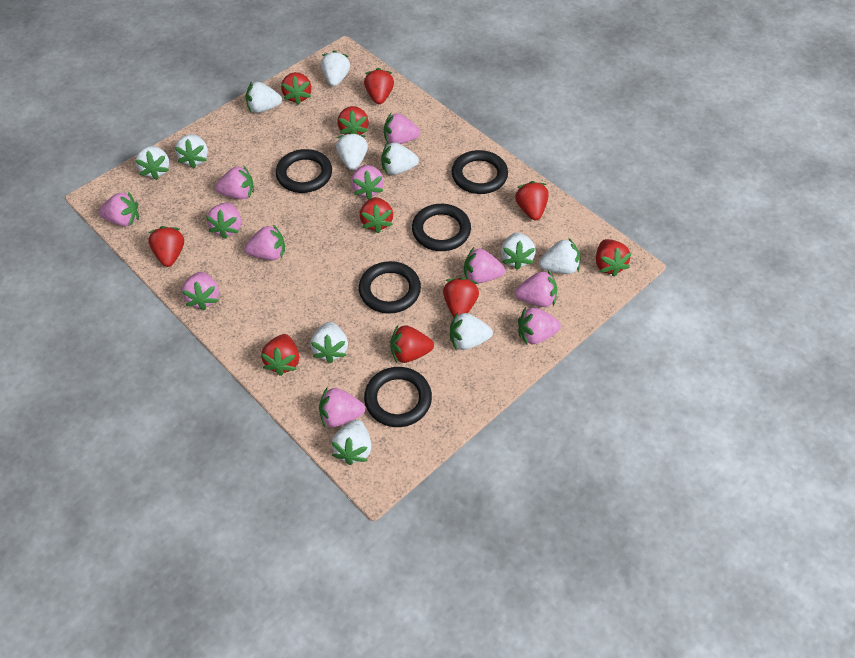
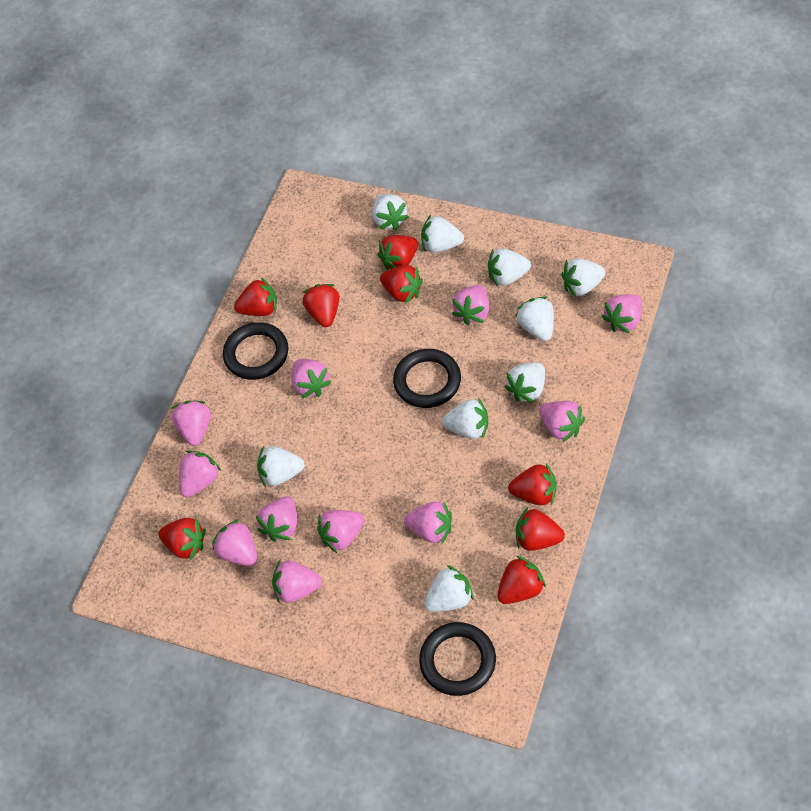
black ring: 5 -> 3
red strawberry: 10 -> 8
white strawberry: 11 -> 9

